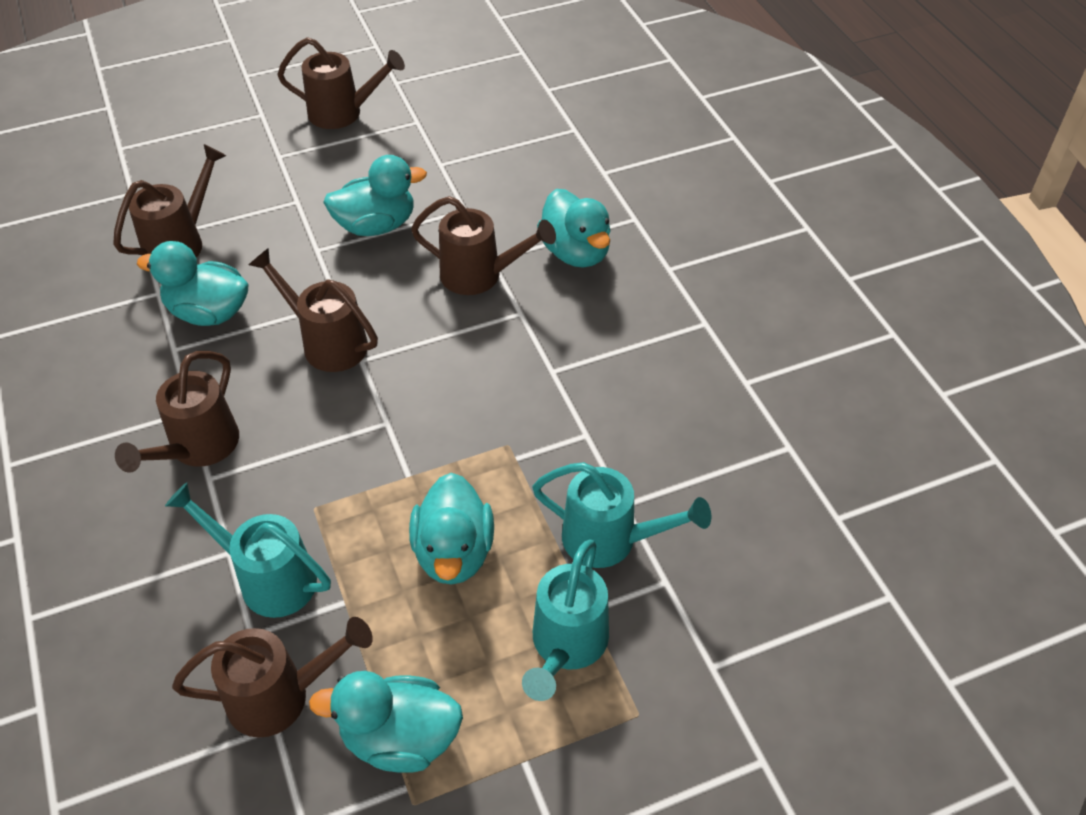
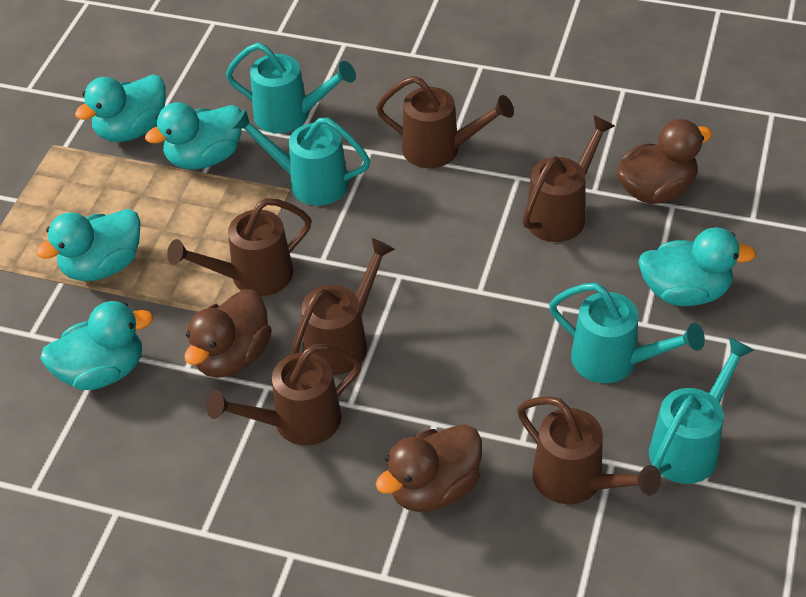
brown duck: 0 -> 3
turquoise watering can: 3 -> 4

